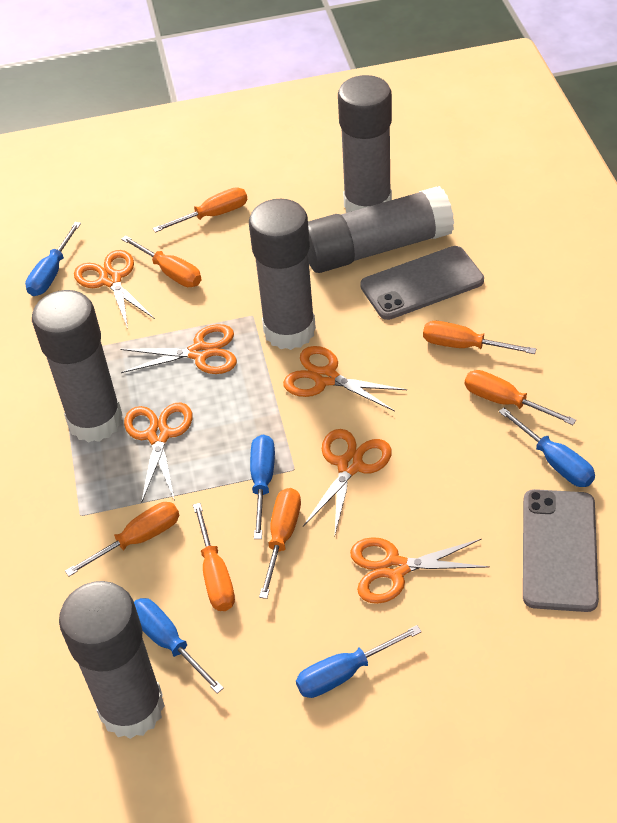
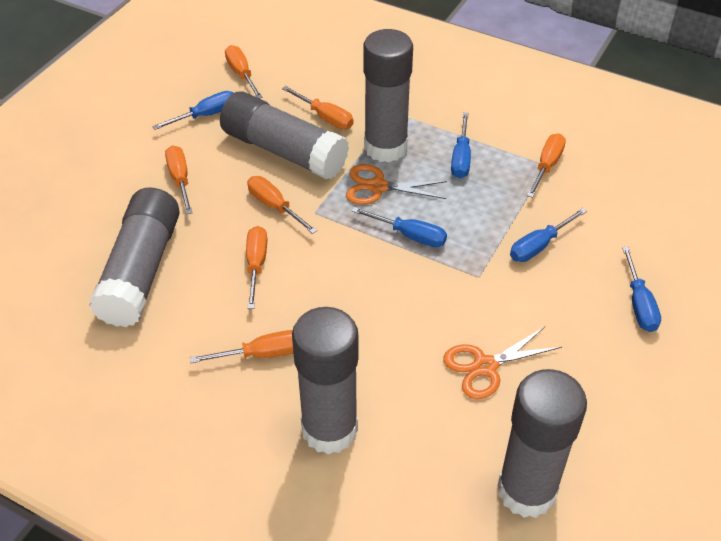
grey phone: 2 -> 0
orange scissors: 6 -> 2

